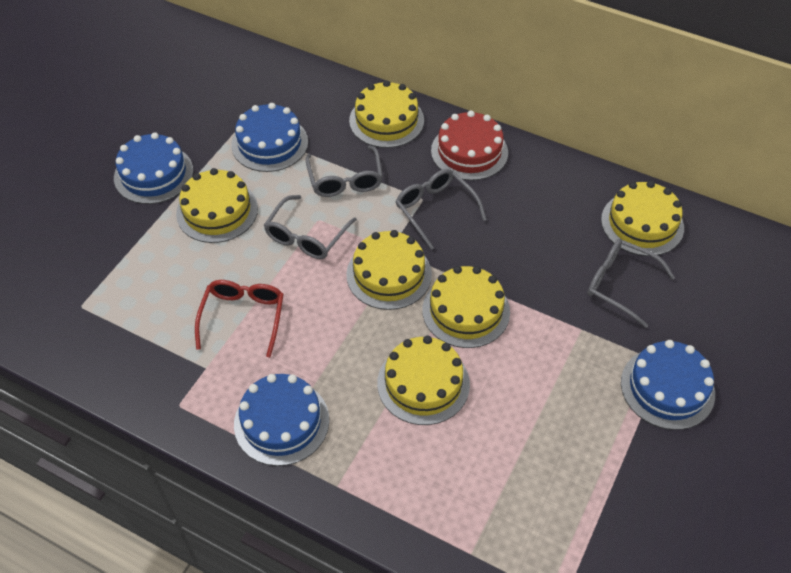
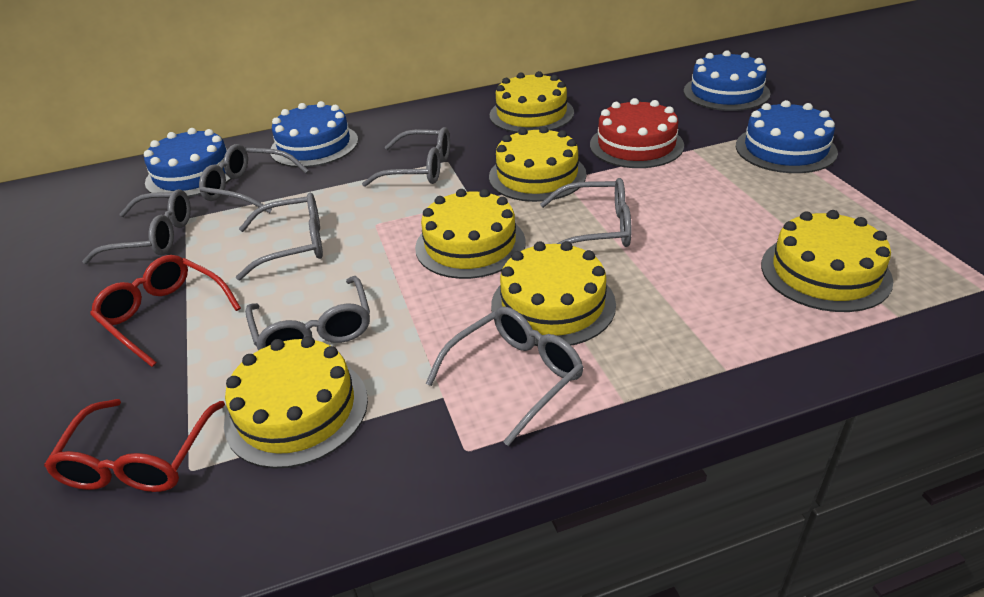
grey glasses: 4 -> 7
red glasses: 1 -> 2

